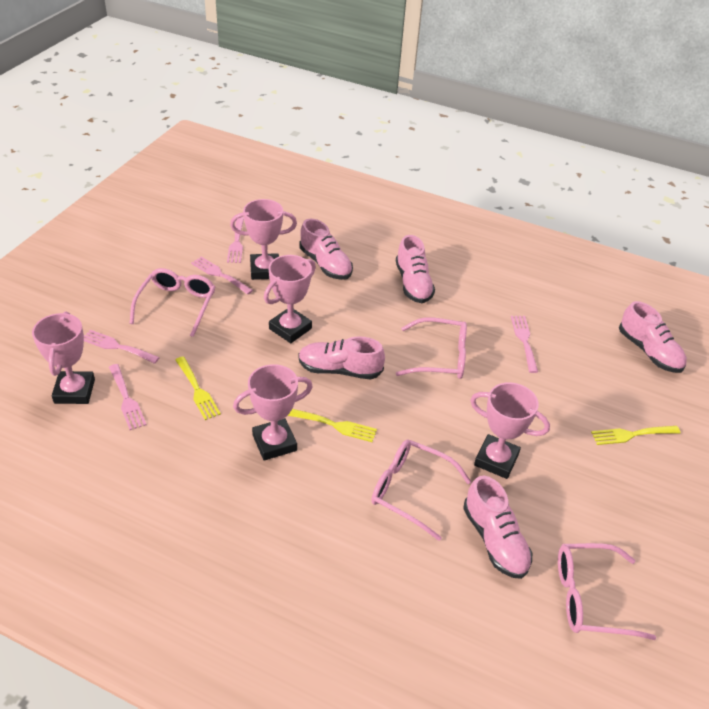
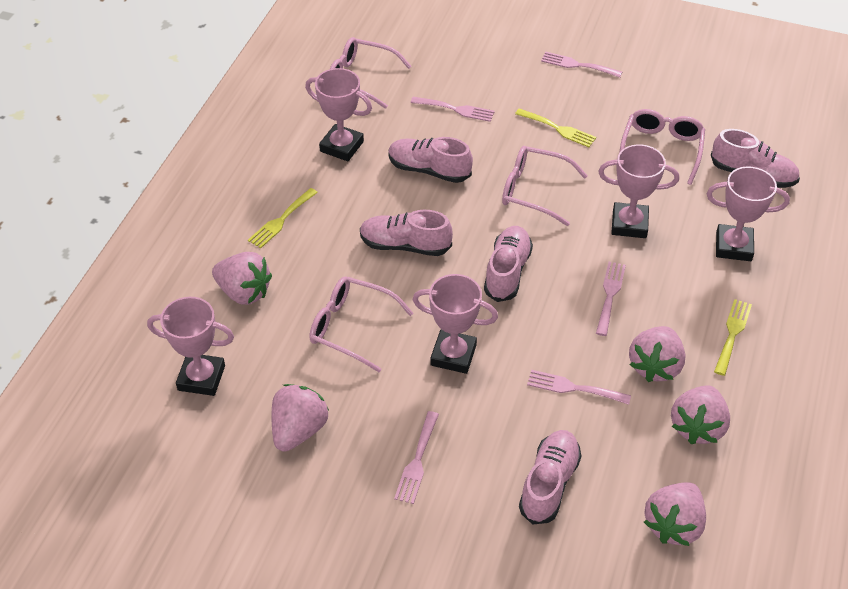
pink strawberry: 0 -> 5

